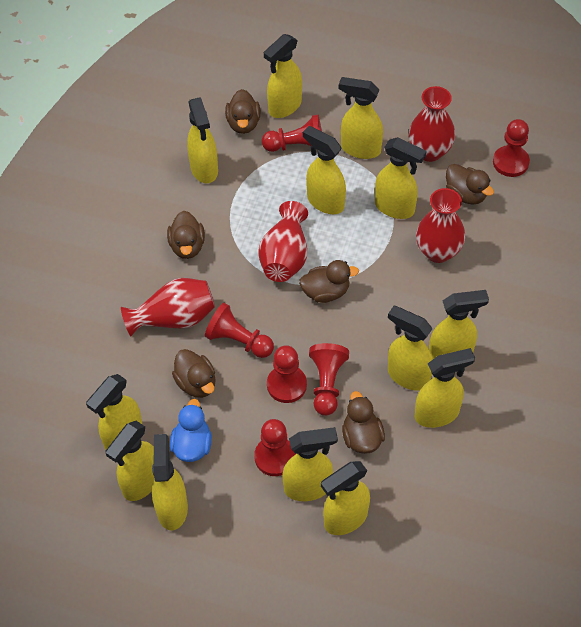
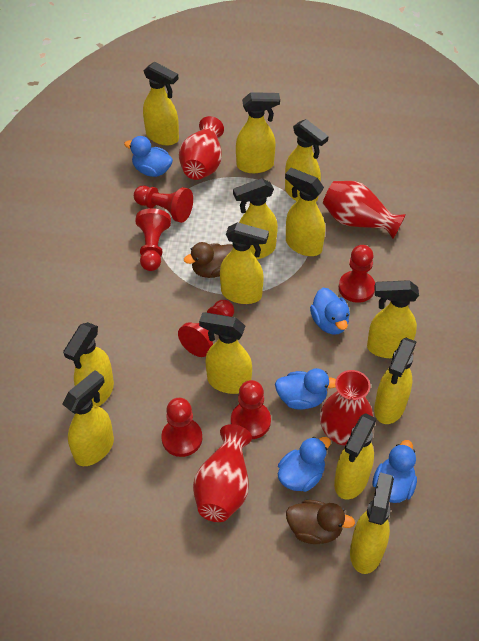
blue duck: 1 -> 5
brown duck: 6 -> 2

